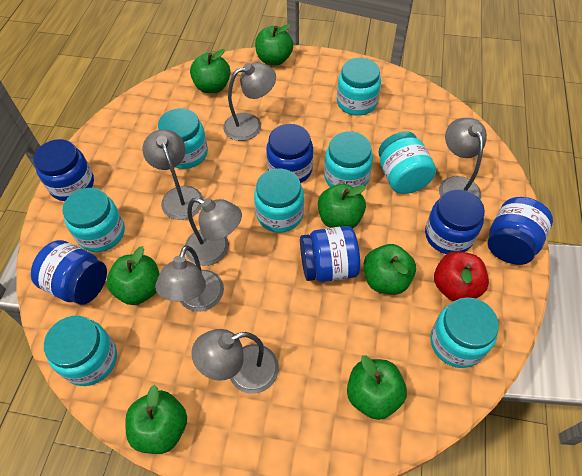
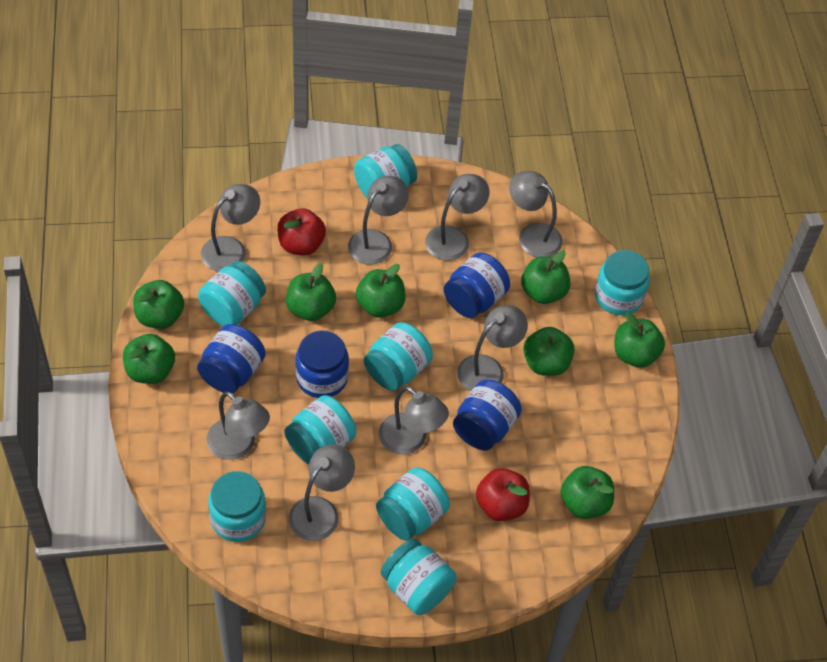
blue jar: 6 -> 4
green apple: 7 -> 8
grey lamp: 6 -> 8
red apple: 1 -> 2

